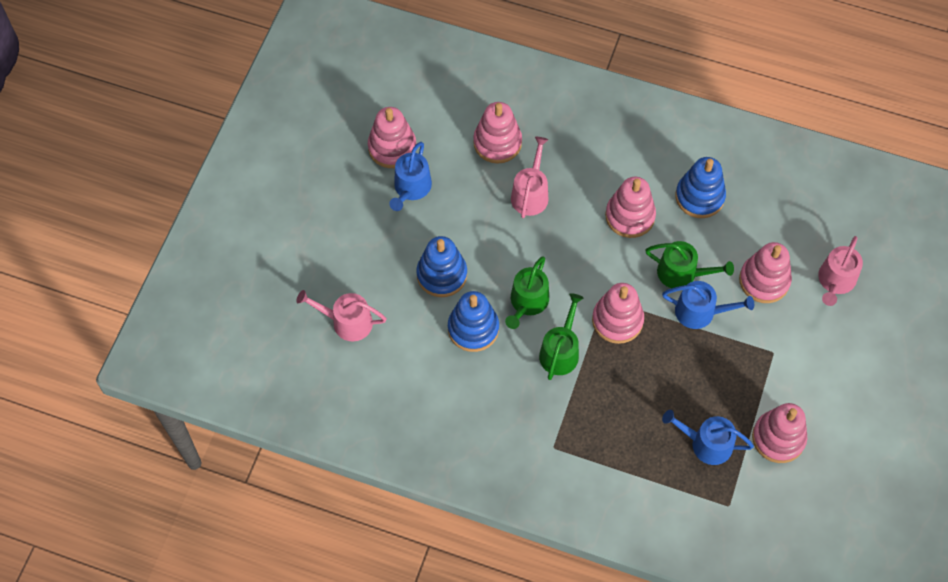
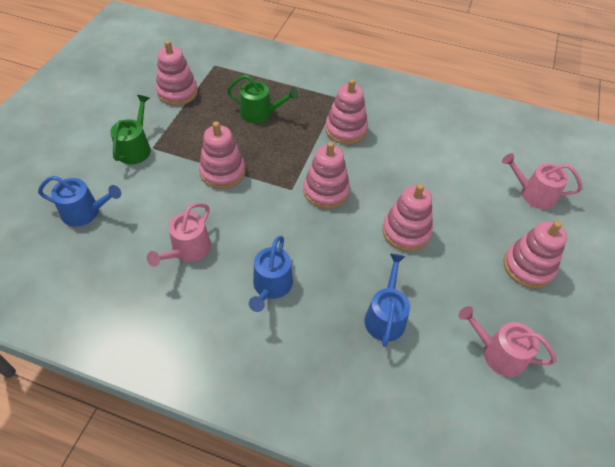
blue stacking toy: 3 -> 0
green watering can: 3 -> 2

